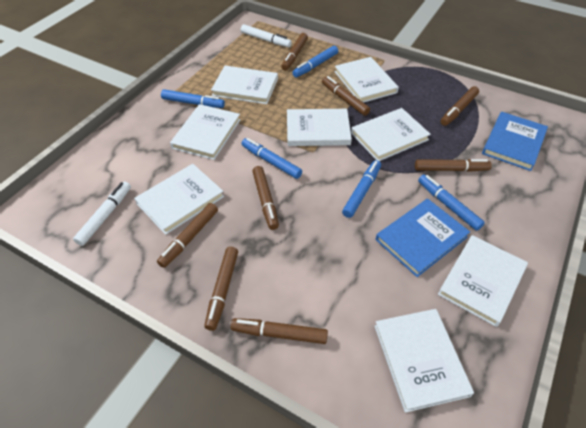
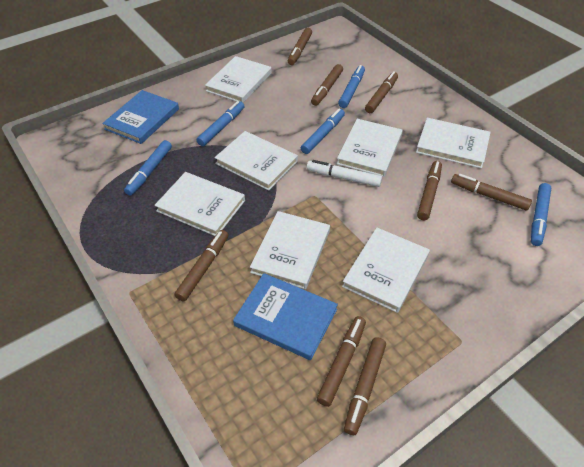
white book: 8 -> 7
white marker: 2 -> 1

